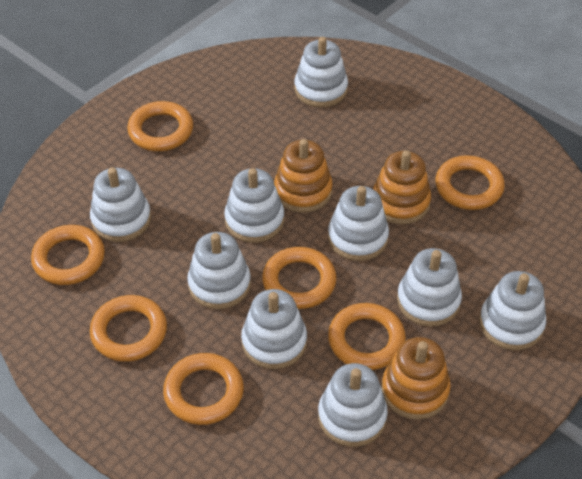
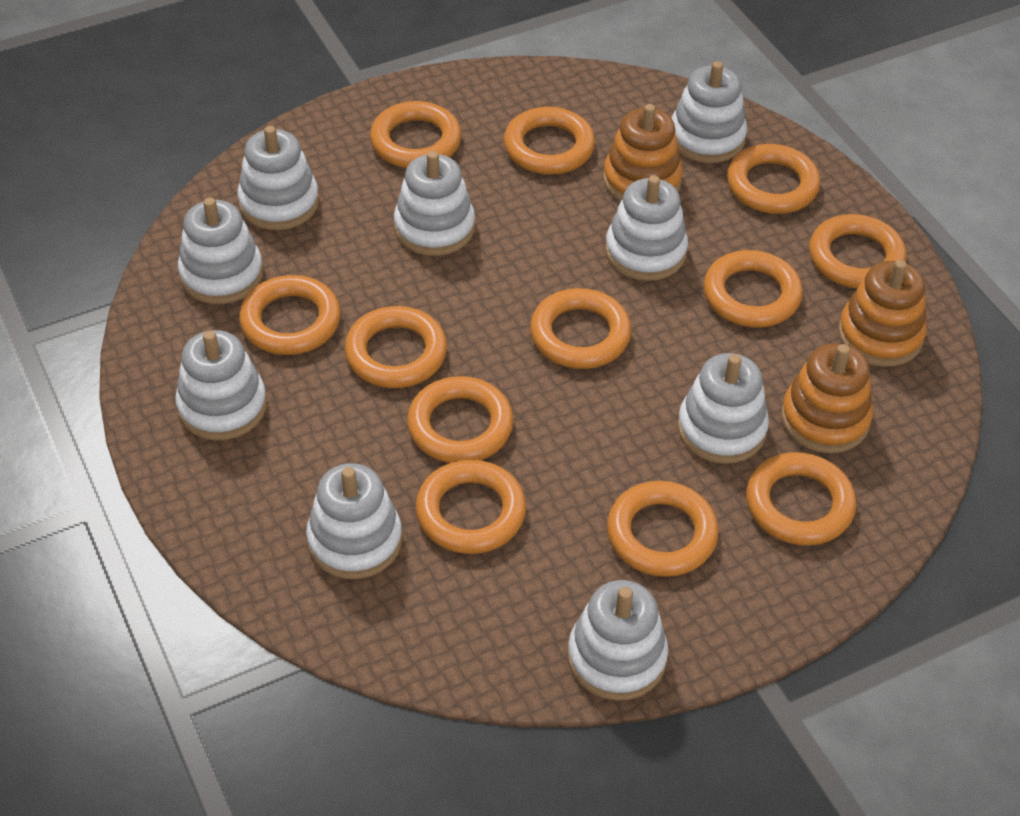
orange ring: 7 -> 12

